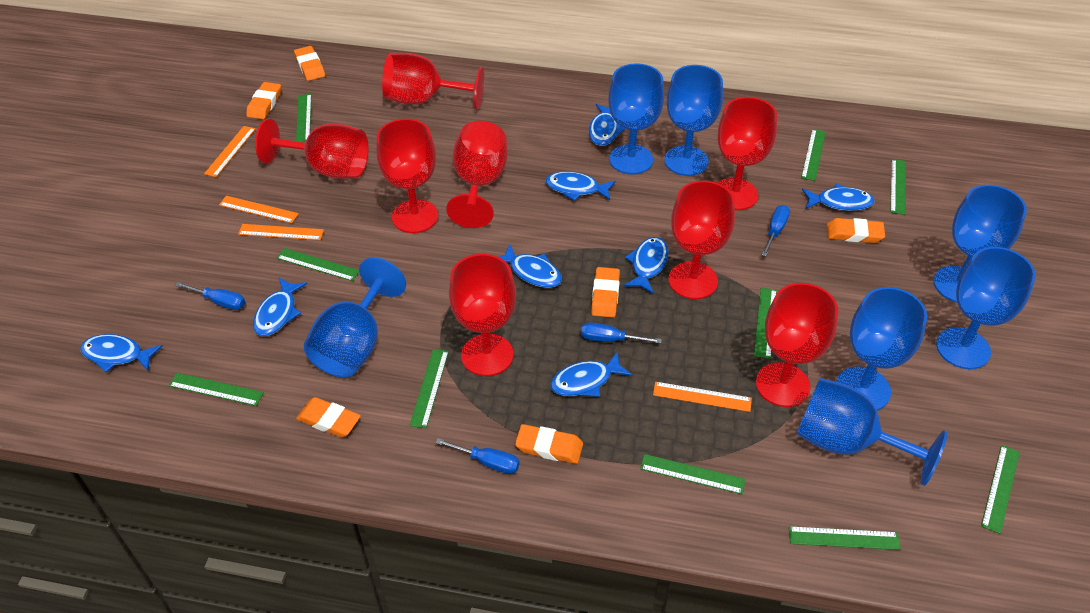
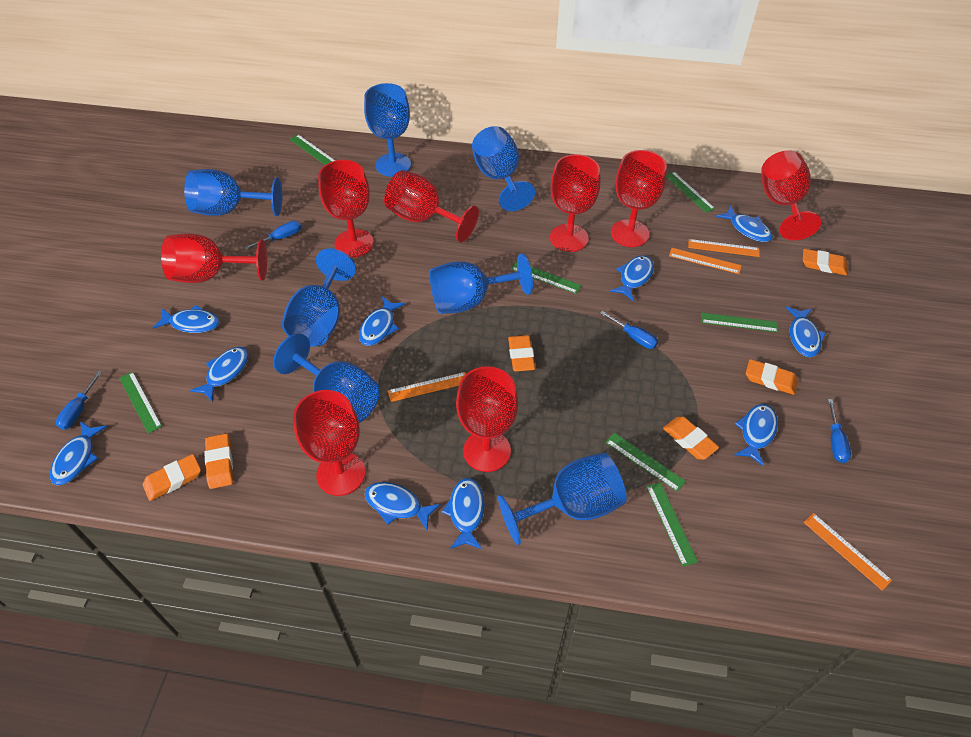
blue fish: 8 -> 10
green ruler: 10 -> 7

